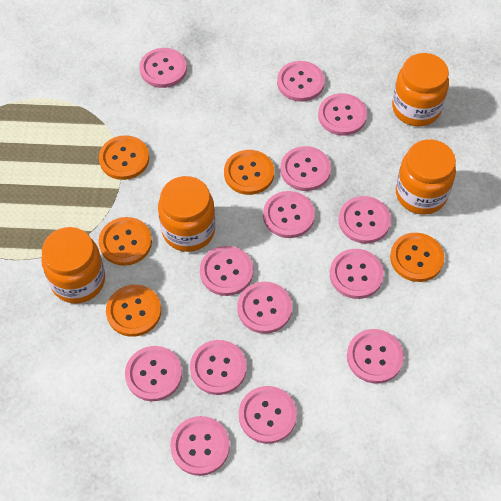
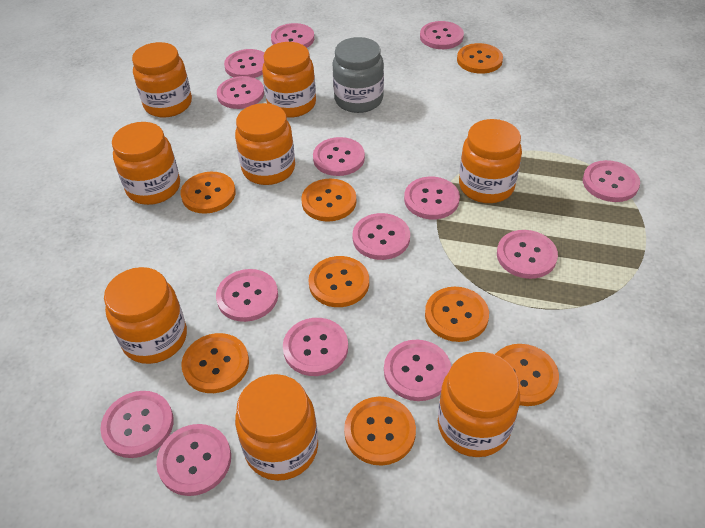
grey jar: 0 -> 1
orange button: 5 -> 8
orange jar: 4 -> 8

